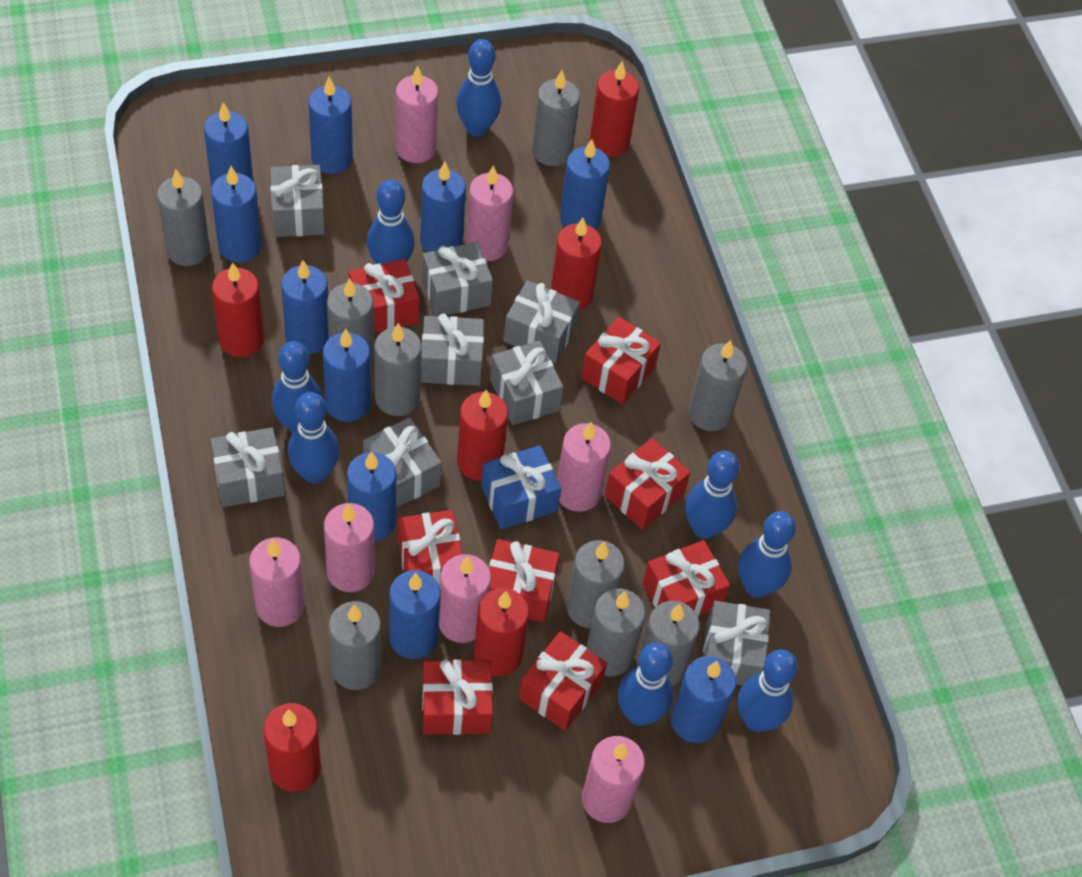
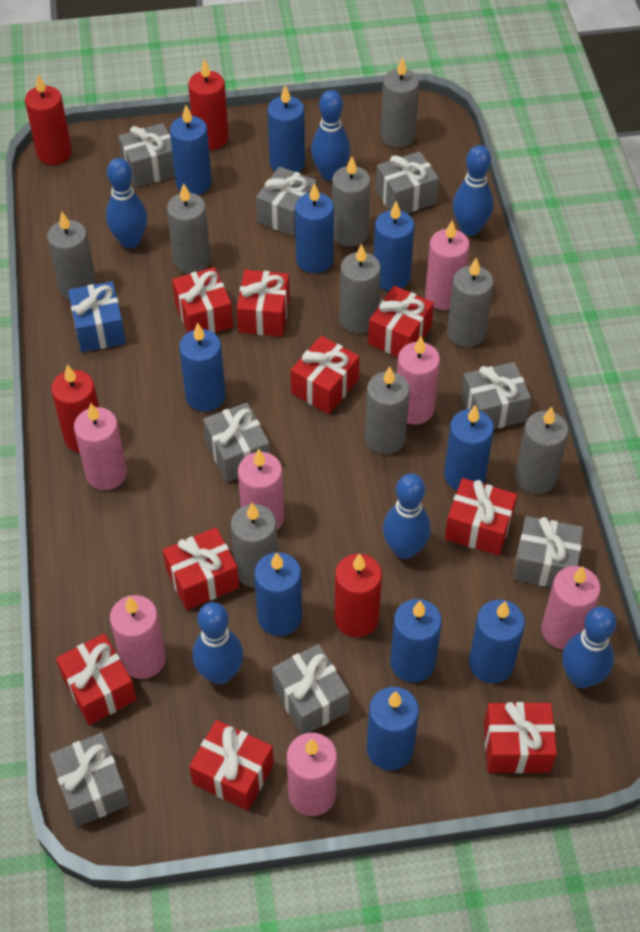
blue bowling pin: 8 -> 6
red candle: 6 -> 4
red gift: 8 -> 9

